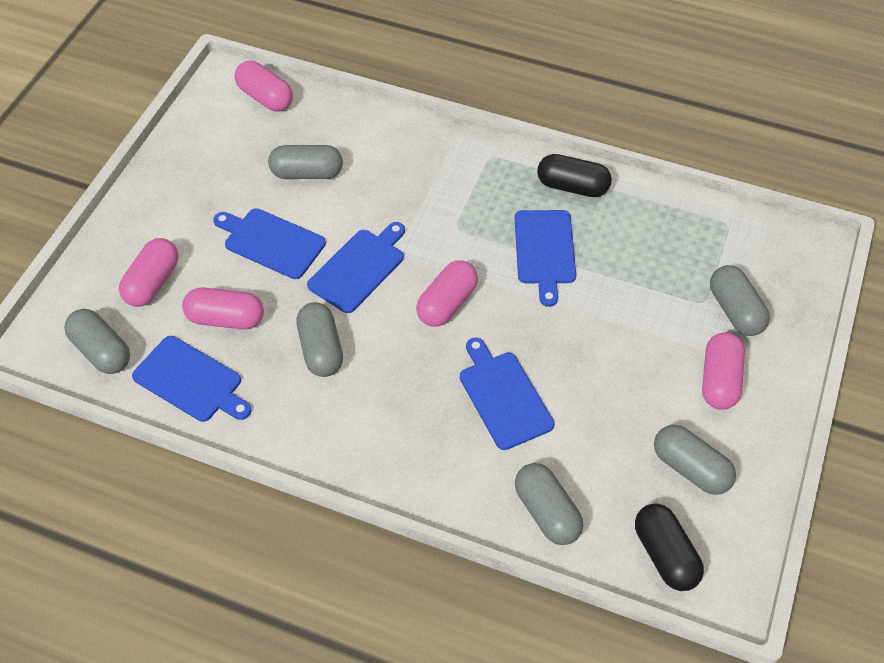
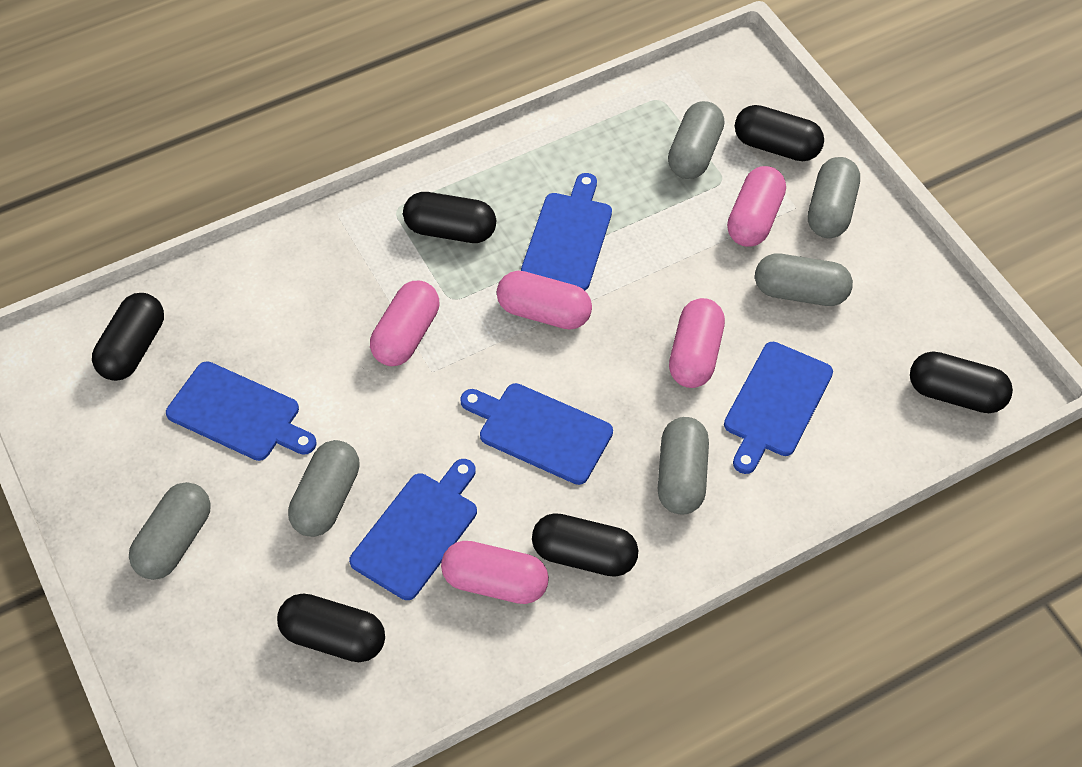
black capsule: 2 -> 6

